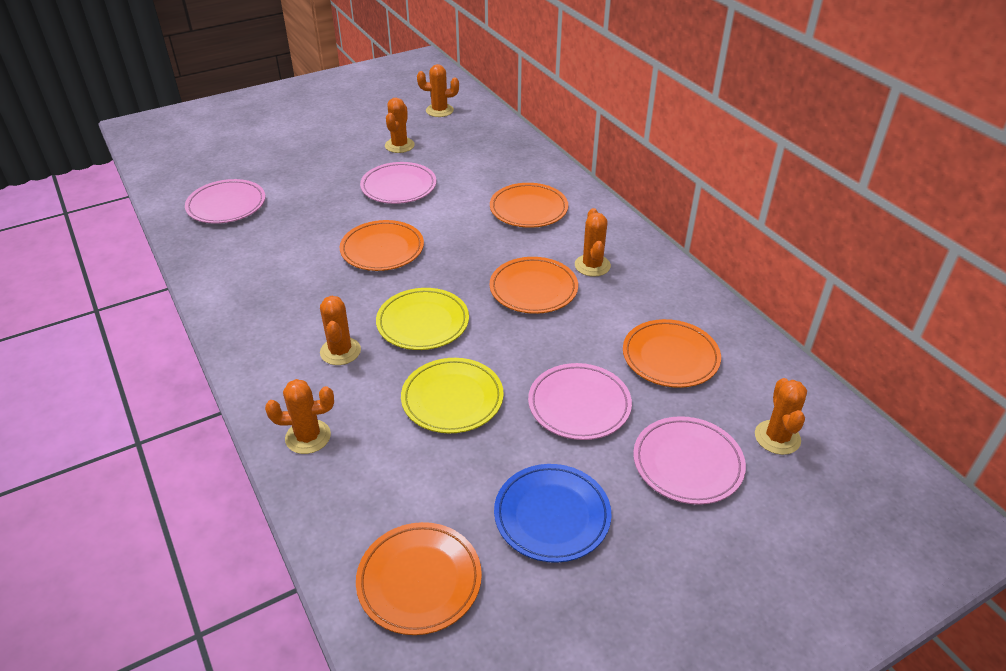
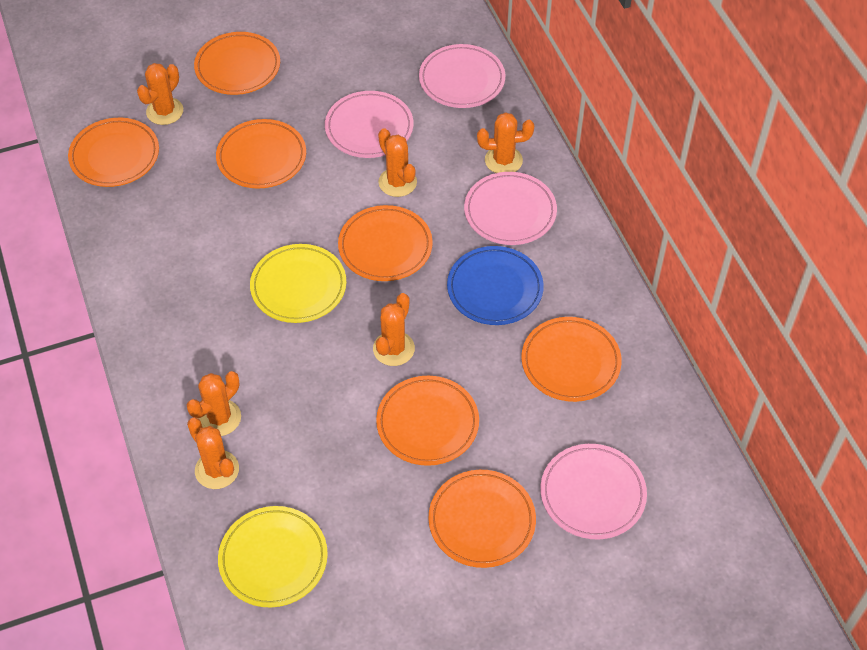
orange plate: 5 -> 7

